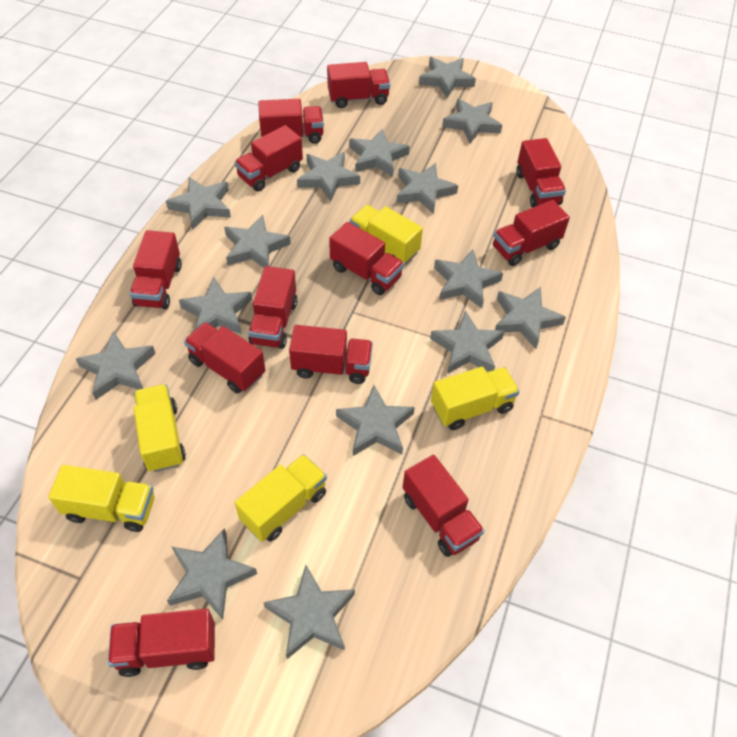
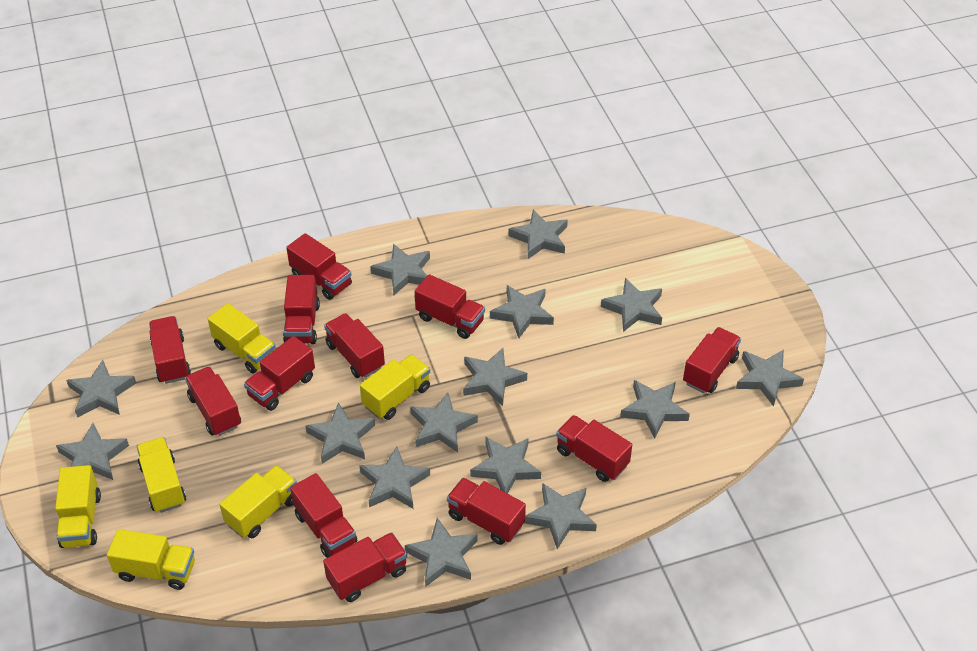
yellow truck: 5 -> 6

